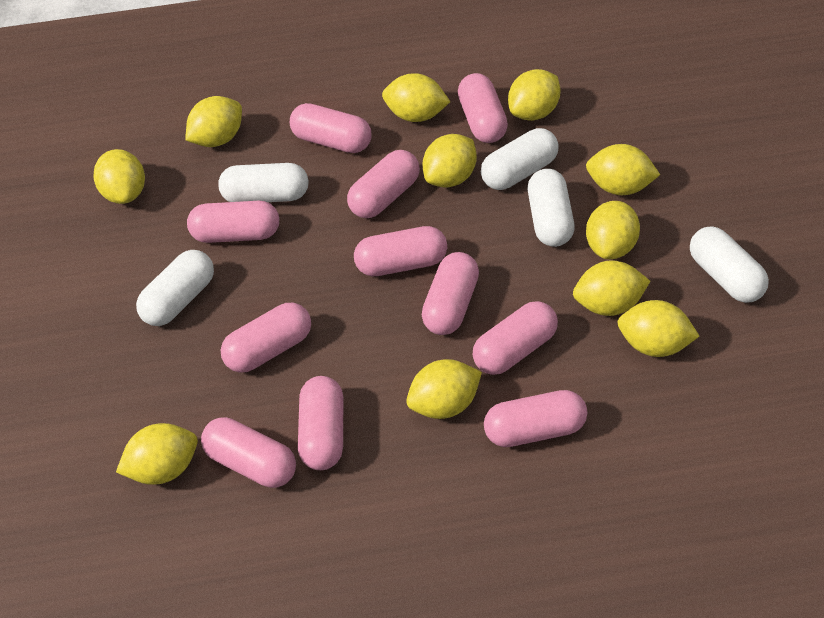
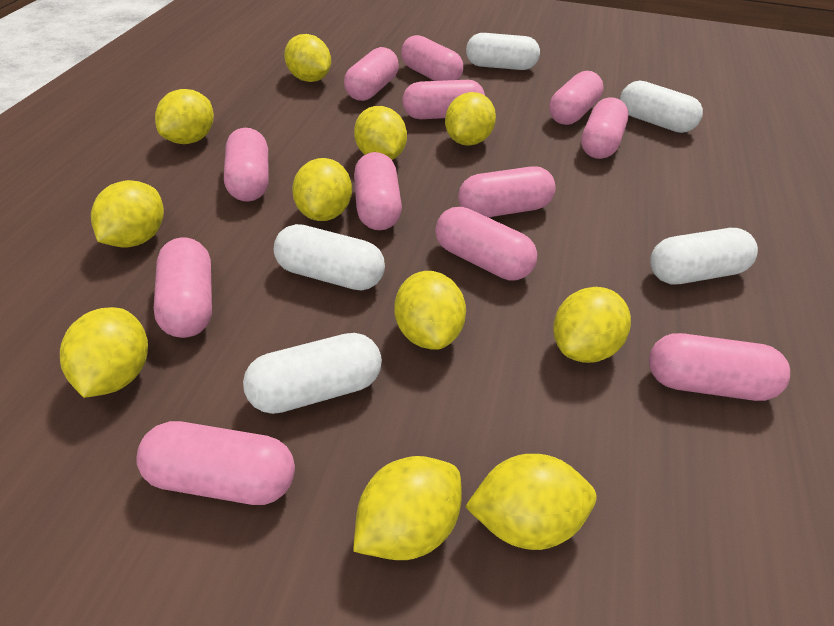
pink capsule: 11 -> 12

